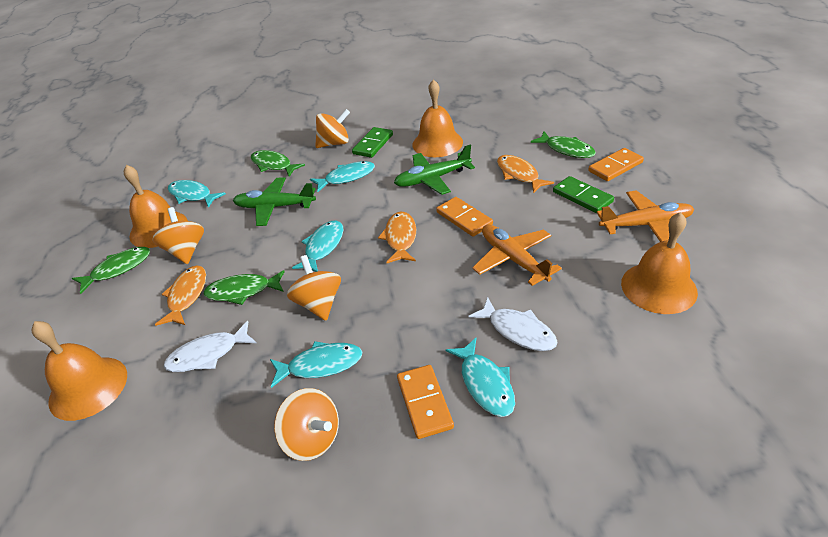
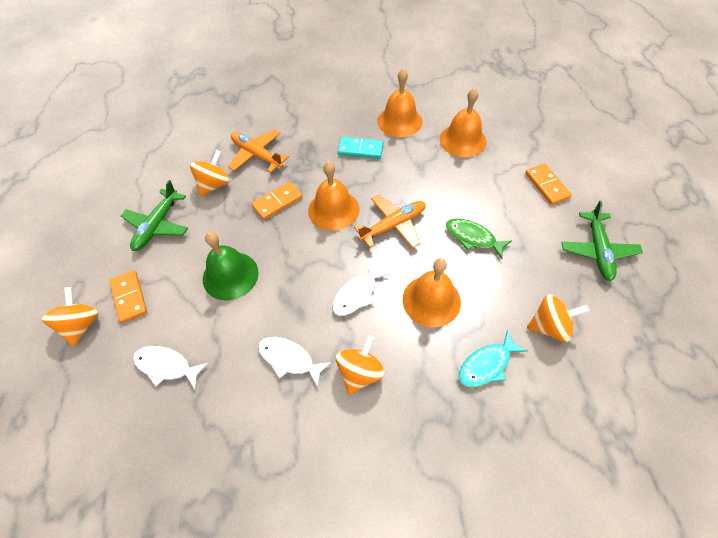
green bell: 0 -> 1
green domino: 2 -> 0
green fish: 4 -> 1
orange fish: 3 -> 0
turquoise domino: 0 -> 1
turquoise fish: 5 -> 1
white fish: 2 -> 3

